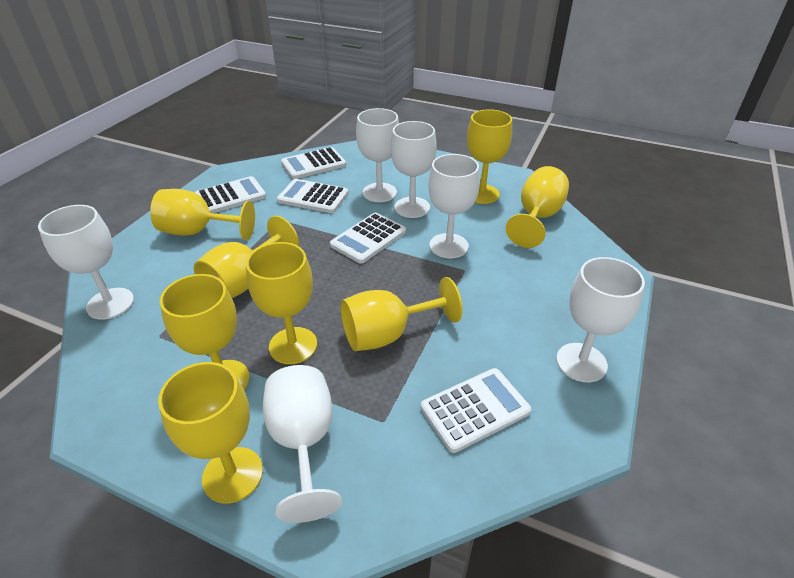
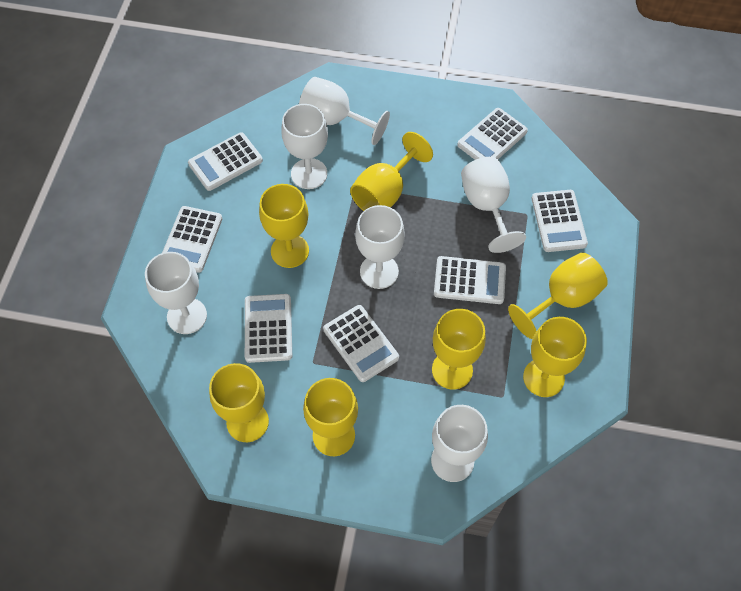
white calculator: 5 -> 7
yellow goblet: 8 -> 7

